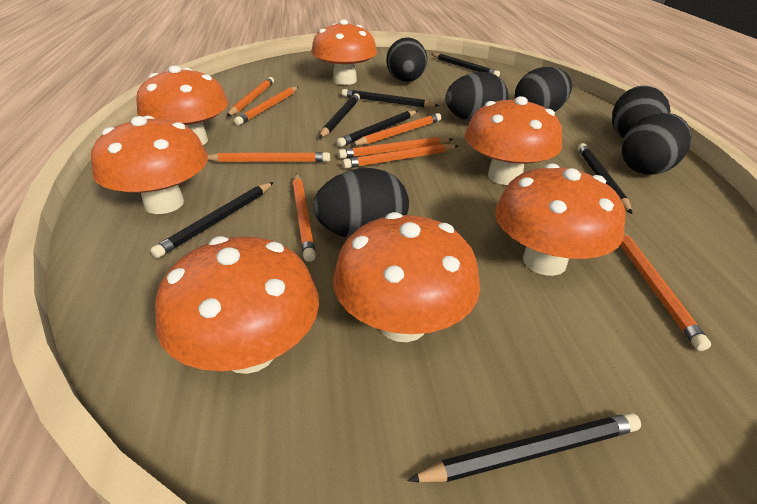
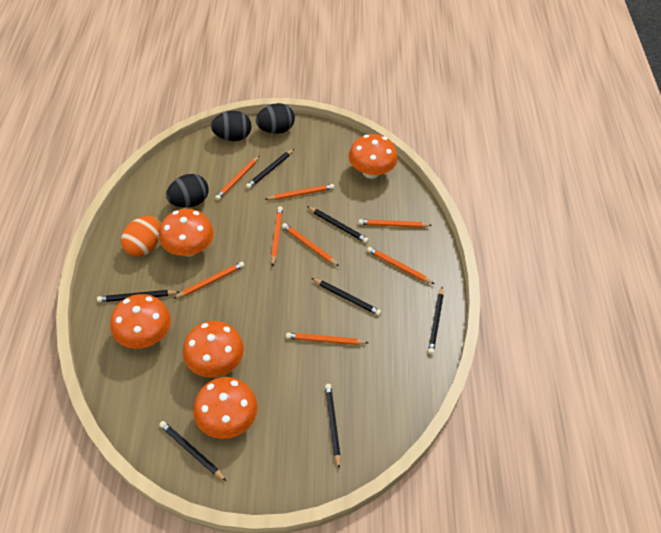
black egg: 6 -> 3
orange egg: 0 -> 1
orange mushroom: 7 -> 5

